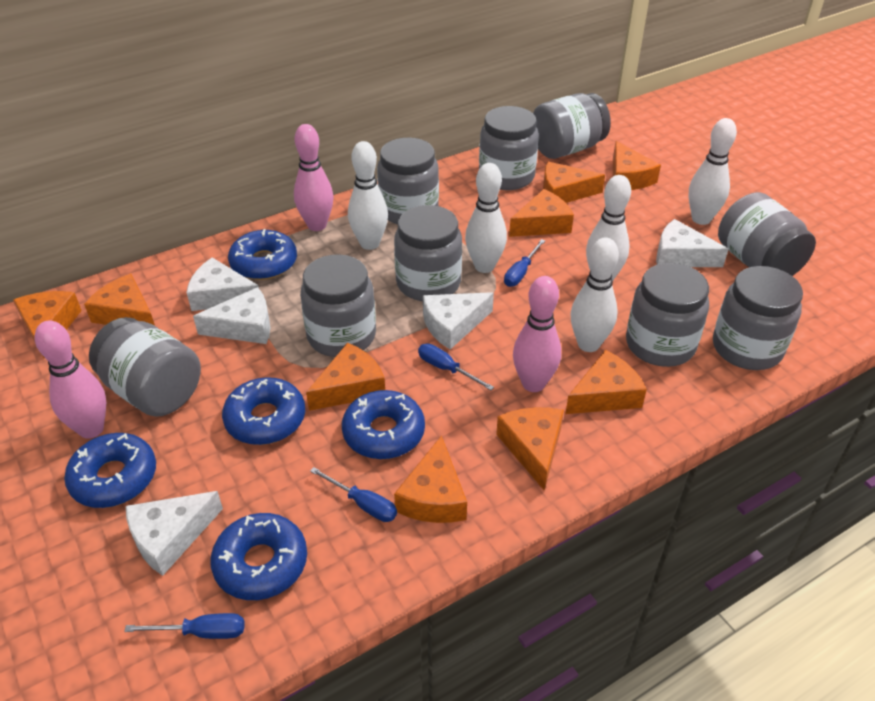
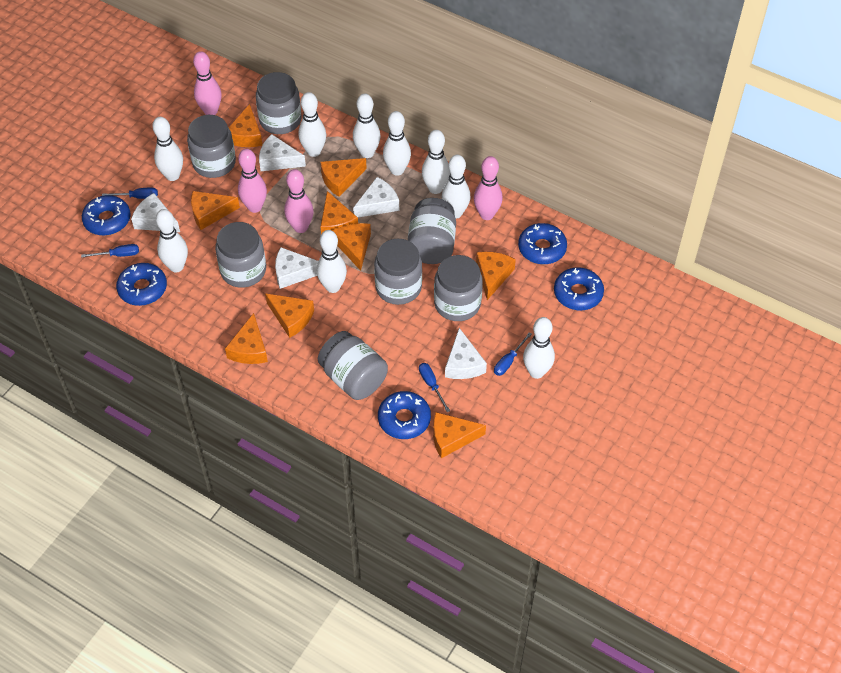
grey jar: 9 -> 7
pink bowling pin: 3 -> 4
white bowling pin: 5 -> 9

